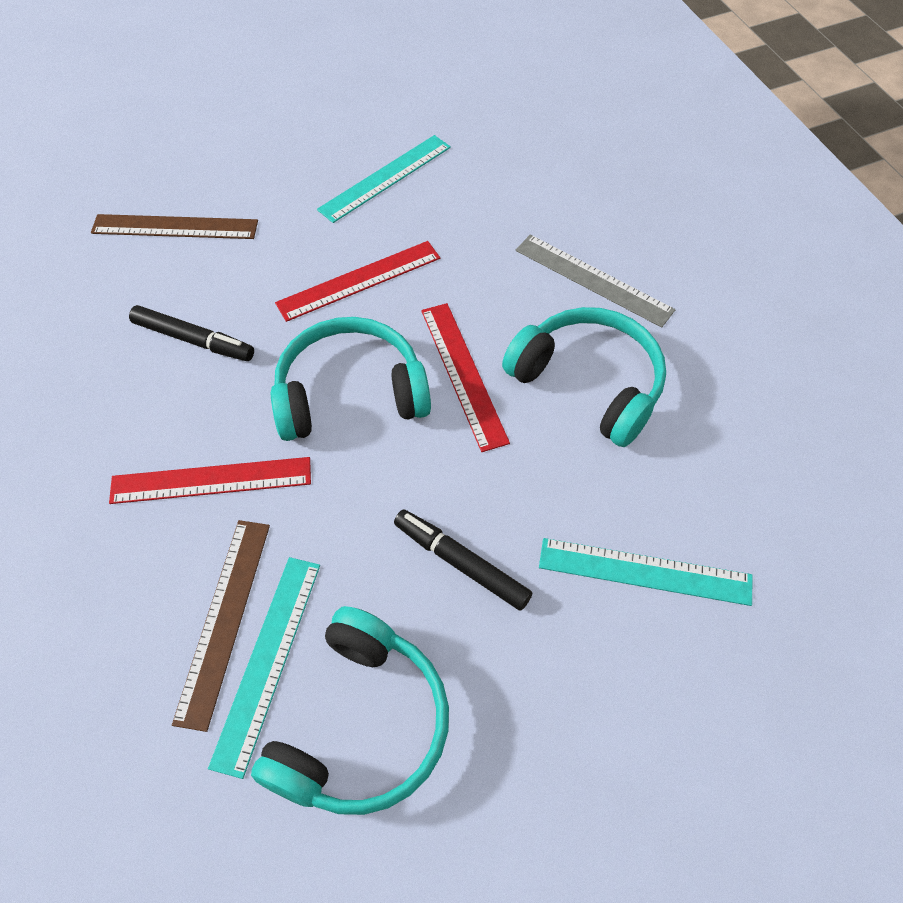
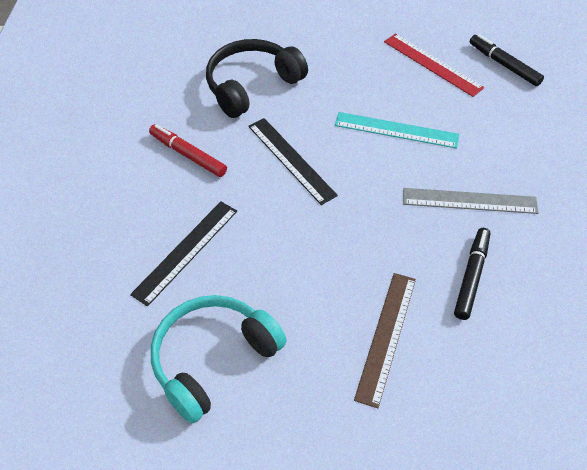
black headphones: 0 -> 1
black ruler: 0 -> 2
brown ruler: 2 -> 1
red marker: 0 -> 1
red ruler: 3 -> 1
turquoise headphones: 3 -> 1
turquoise ruler: 3 -> 1

